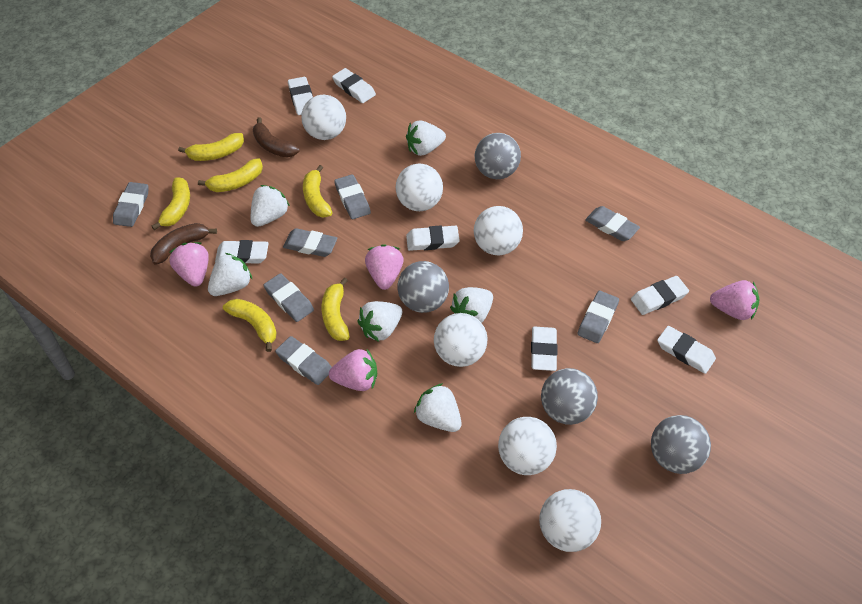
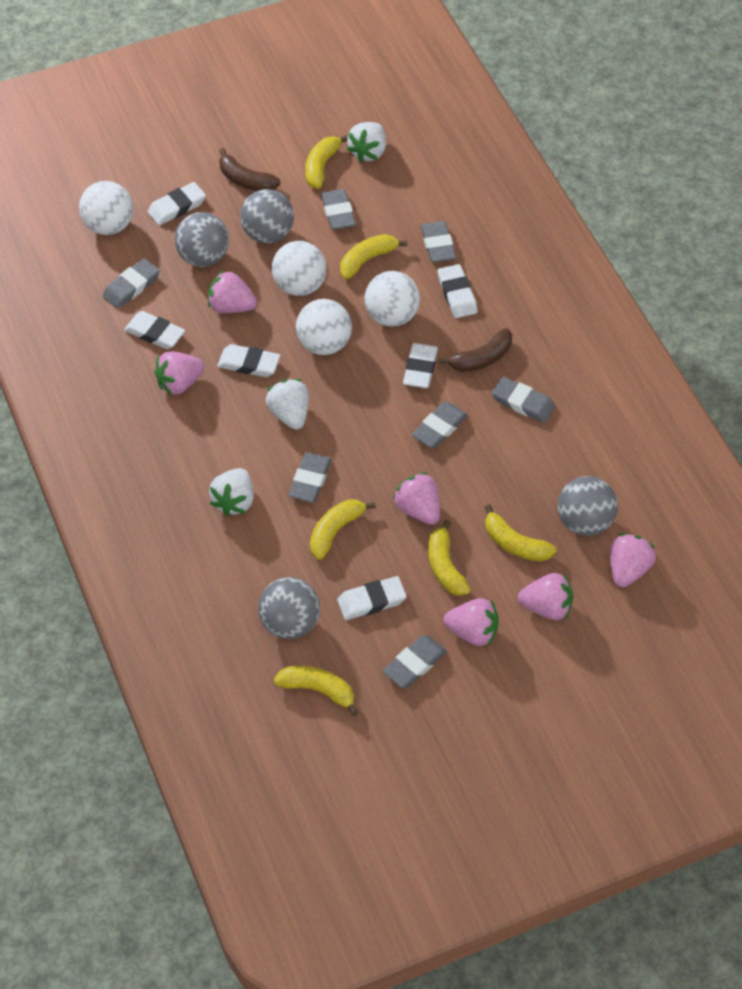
pink strawberry: 4 -> 6
white ball: 6 -> 4
white eraser: 7 -> 6
white strawberry: 6 -> 3

